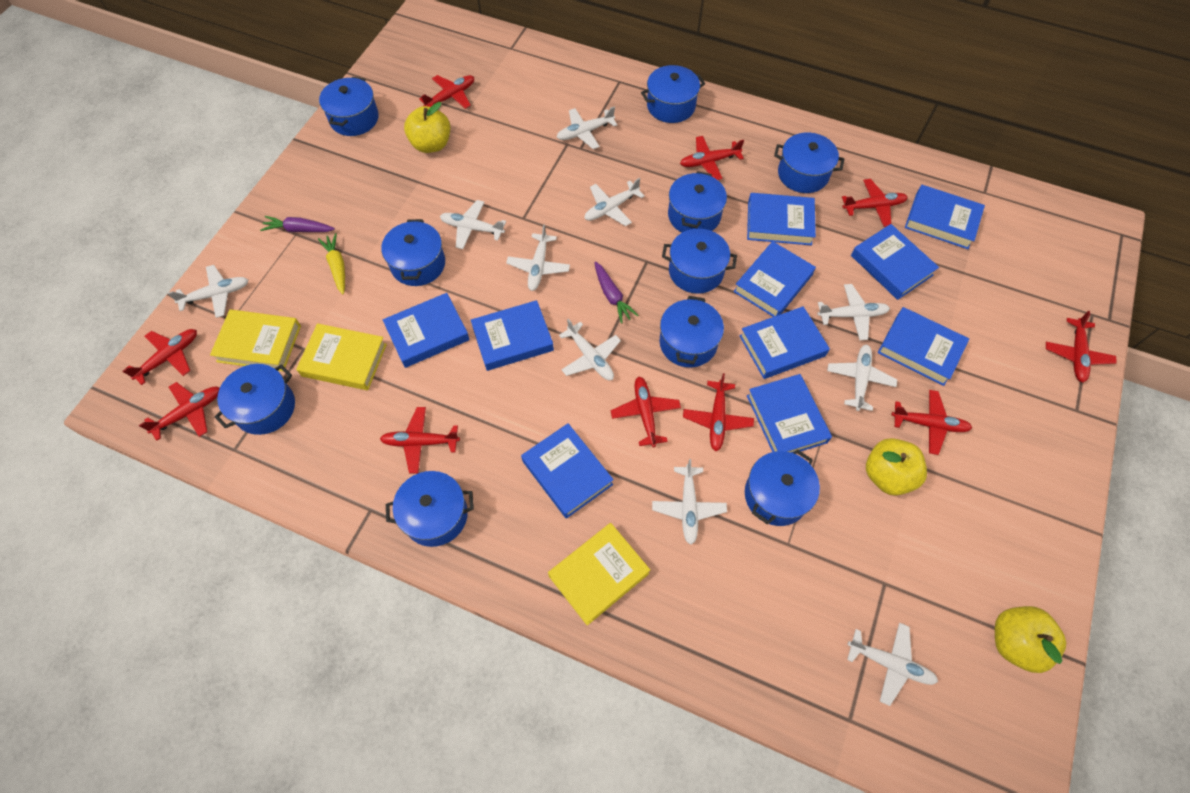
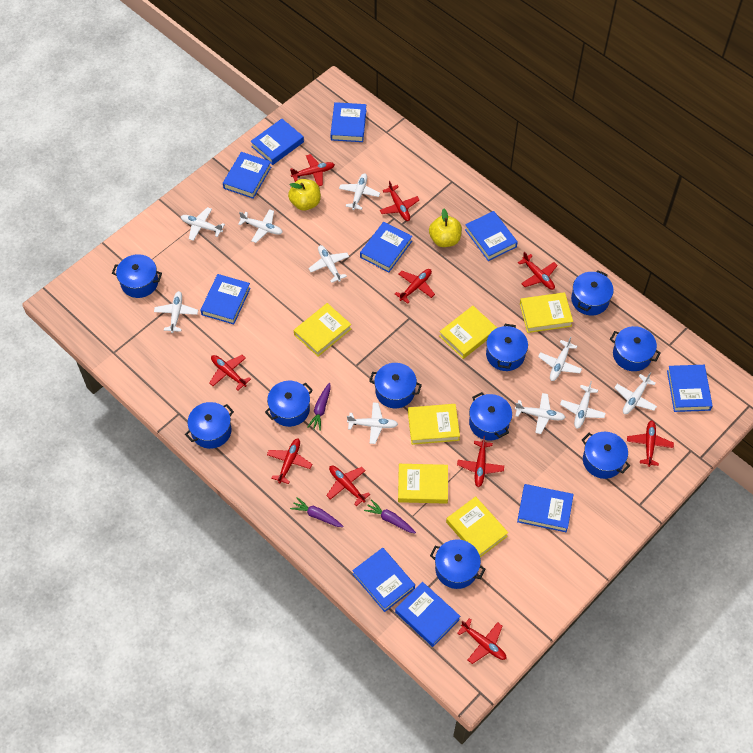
purple carrot: 2 -> 3
yellow apple: 3 -> 2
yellow book: 3 -> 6
yellow carrot: 1 -> 0

